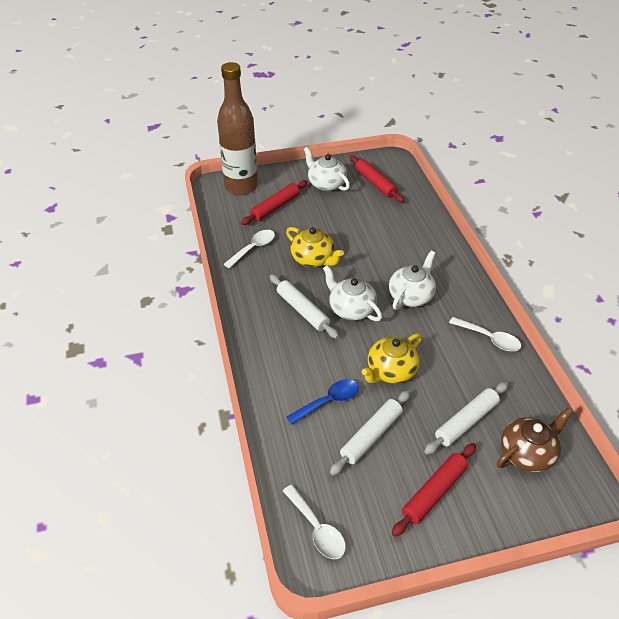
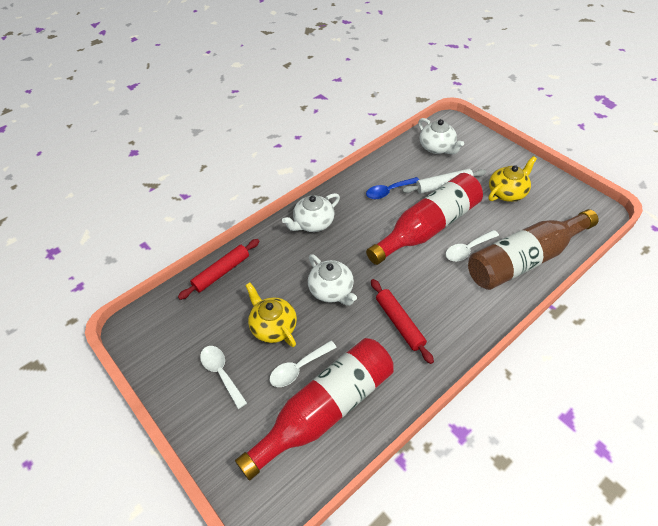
brown teapot: 1 -> 0
red bottle: 0 -> 2
red rolling pin: 3 -> 2
white rolling pin: 3 -> 1

